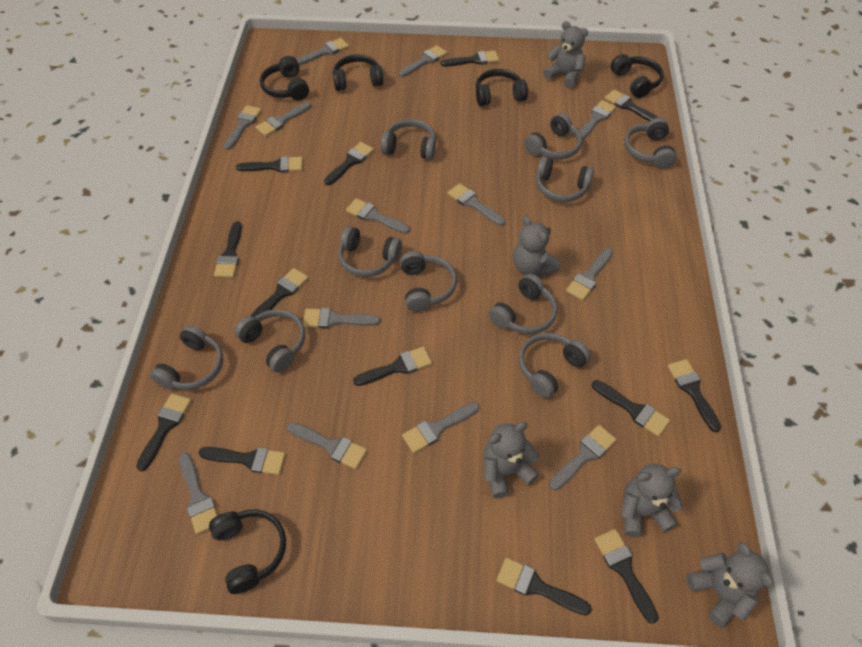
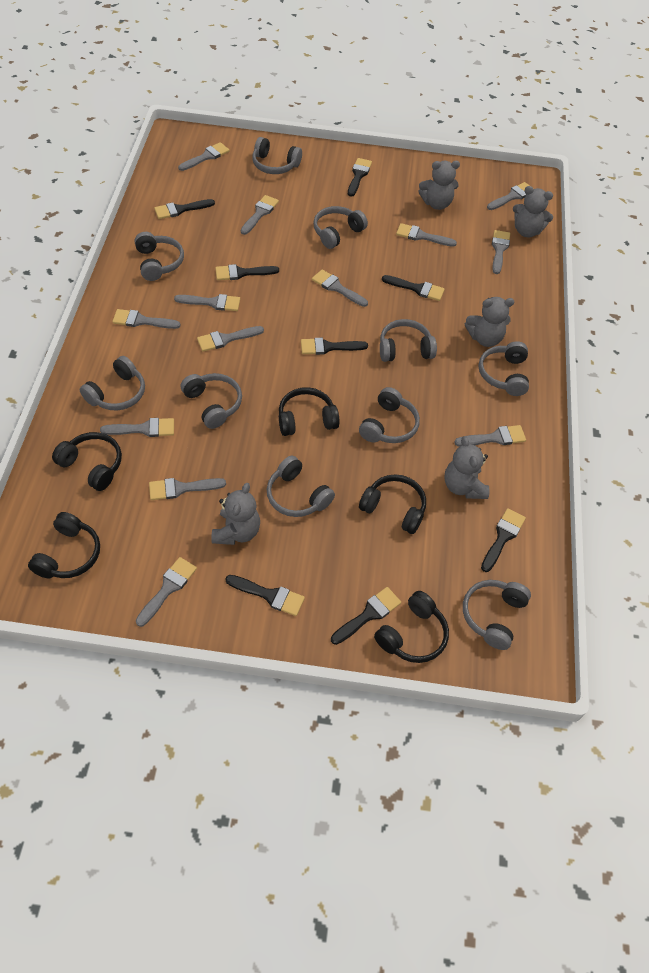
black brush: 13 -> 8

